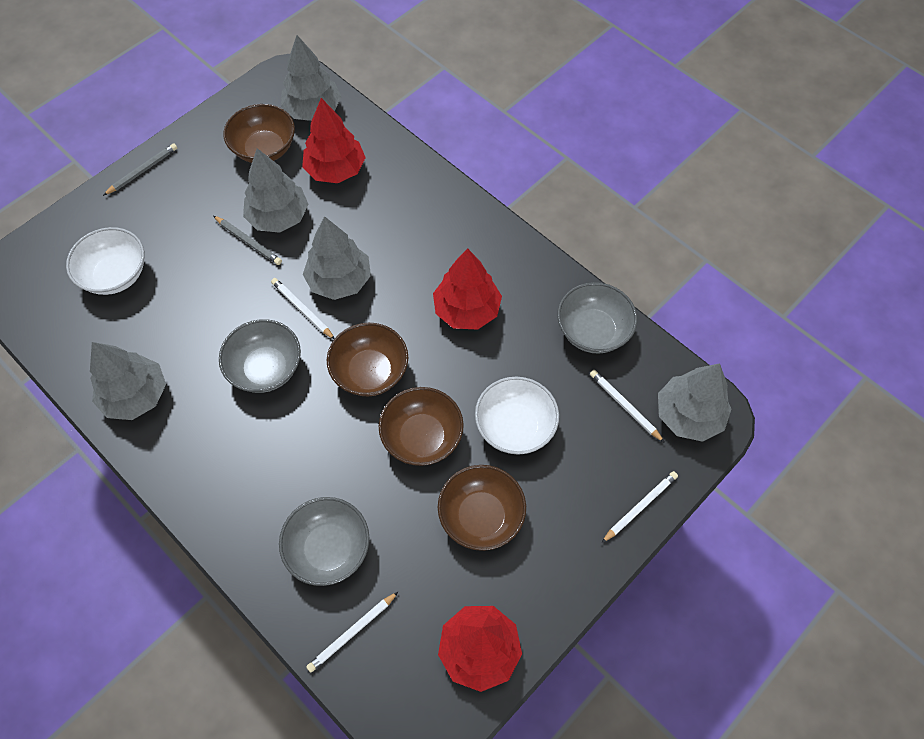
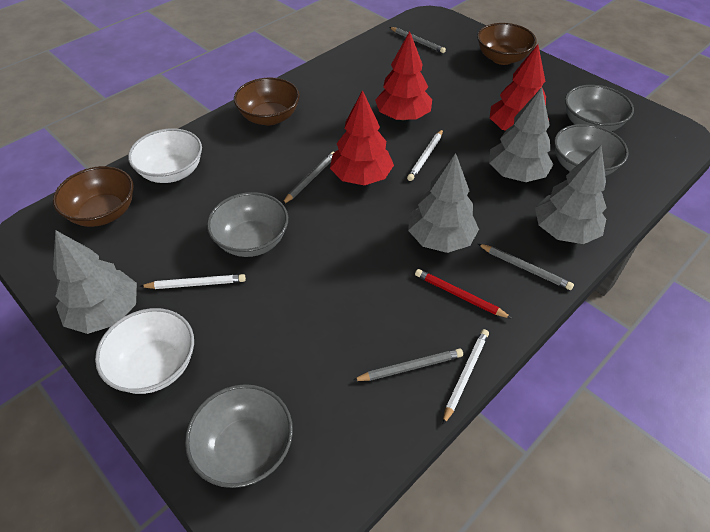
brown bowl: 4 -> 3
grey bowl: 3 -> 4
grey pencil: 2 -> 4
grey tree: 5 -> 4
red pencil: 0 -> 1
white pencil: 4 -> 3

